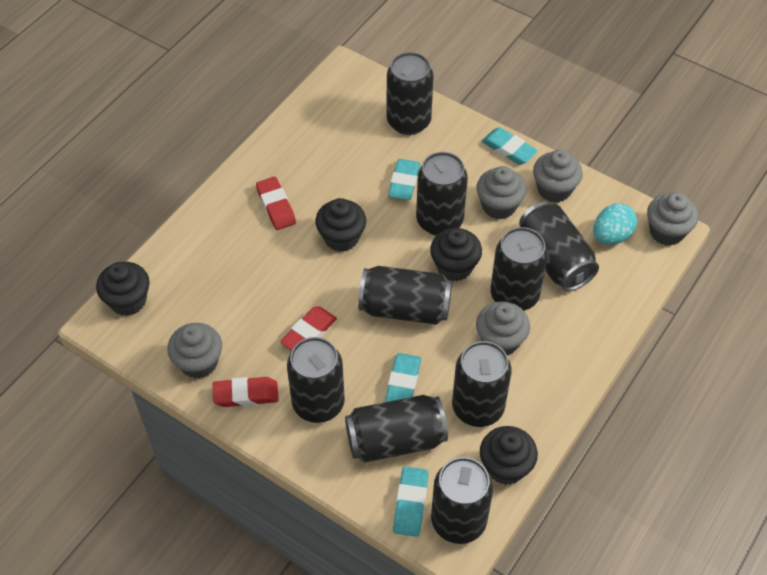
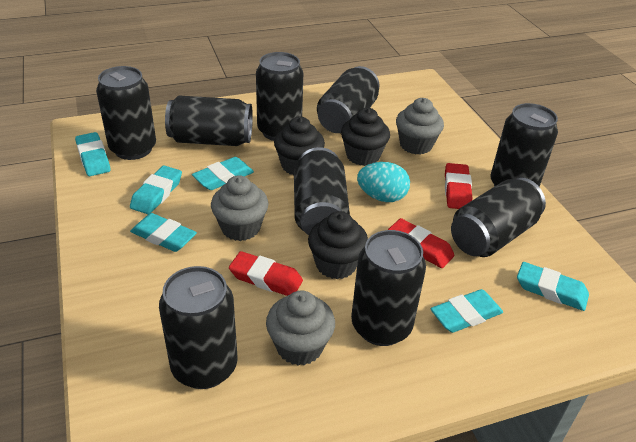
black cupcake: 4 -> 3
grey cupcake: 5 -> 3
turquoise eraser: 4 -> 6

